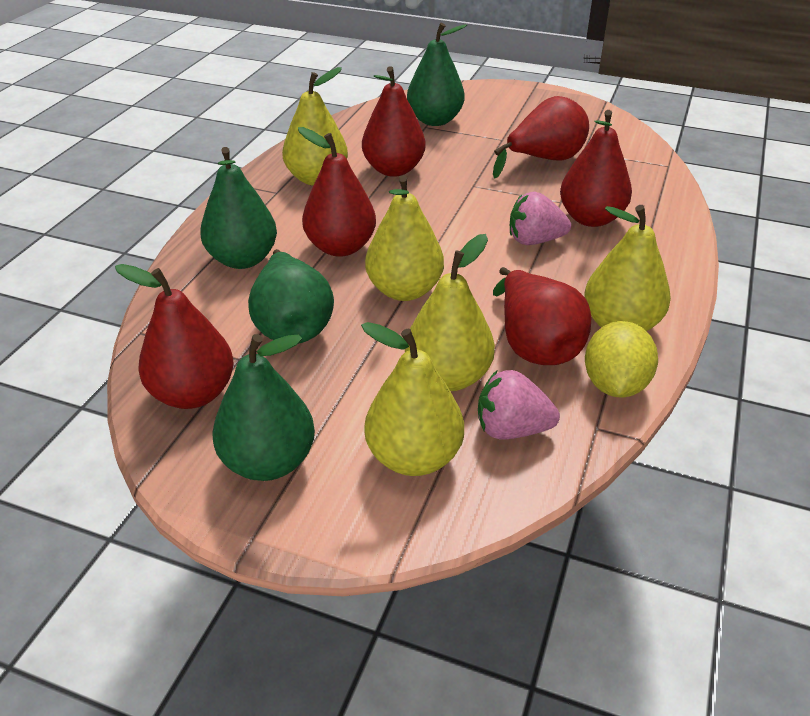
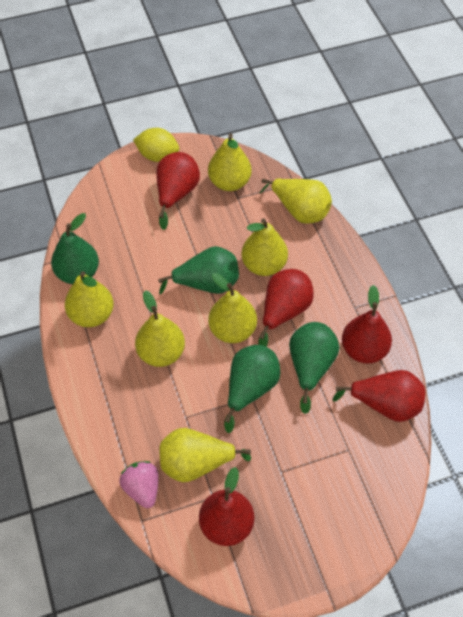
pink strawberry: 2 -> 1
red pear: 6 -> 5
yellow pear: 5 -> 7

